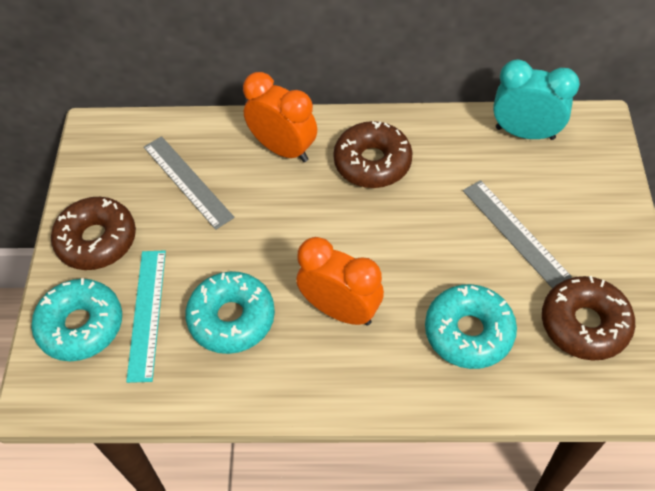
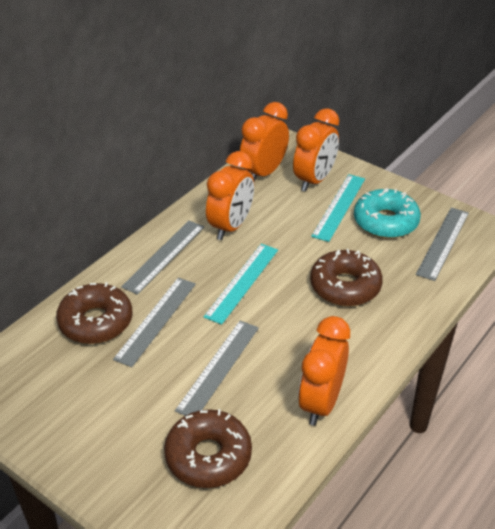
grey ruler: 2 -> 4
orange clock: 2 -> 4
turquoise clock: 1 -> 0
turquoise donut: 3 -> 1
turquoise ruler: 1 -> 2

